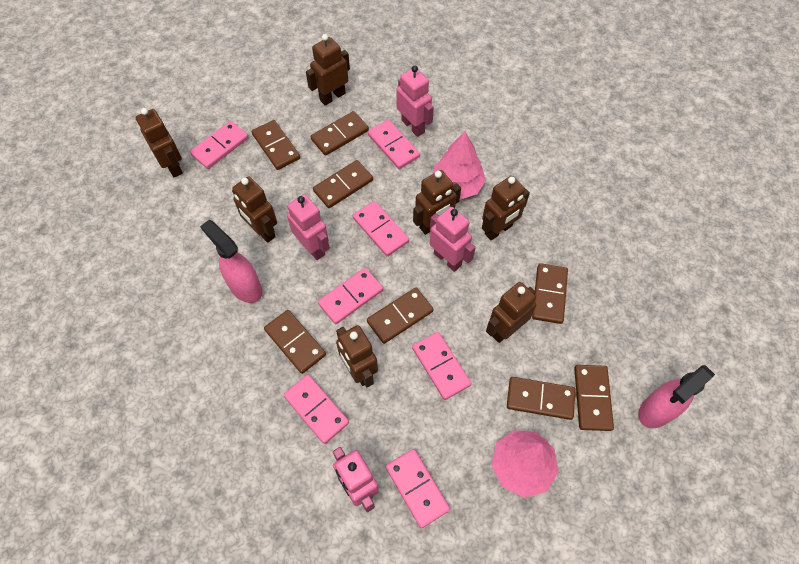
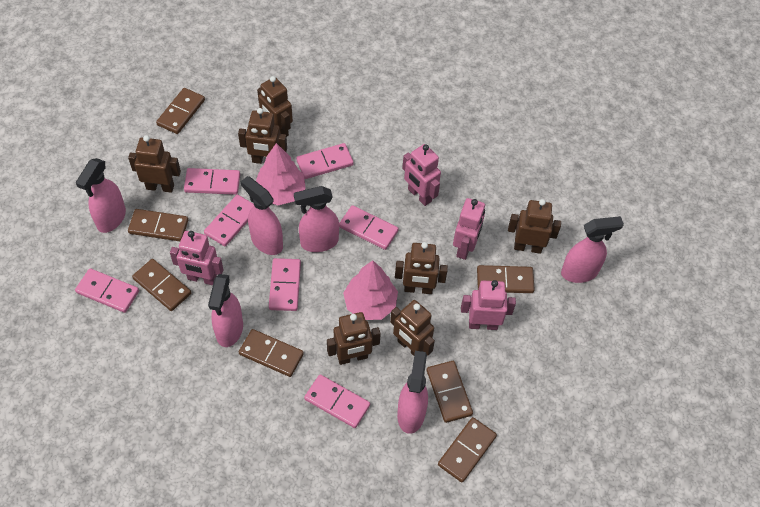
brown domino: 8 -> 7
pink spray bottle: 2 -> 6

